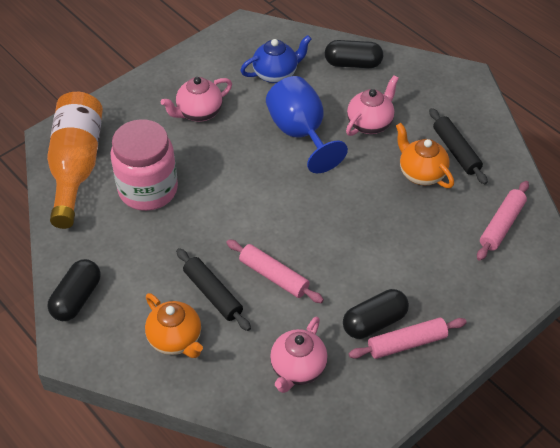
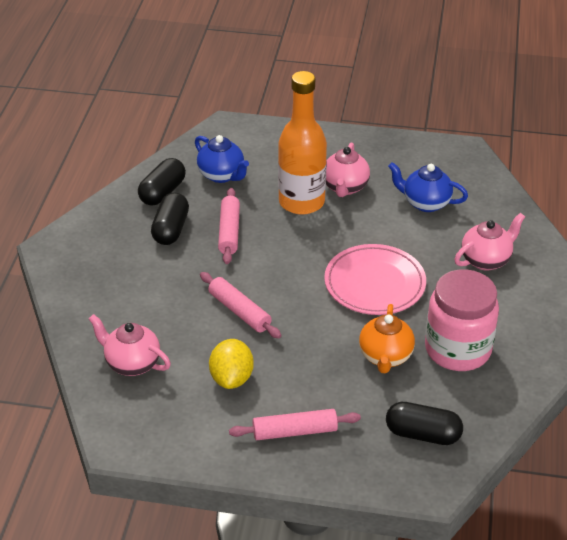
black rolling pin: 2 -> 0
blue goblet: 1 -> 0
blue teapot: 1 -> 2
orange teapot: 2 -> 1
pink plate: 0 -> 1
yellow lemon: 0 -> 1

